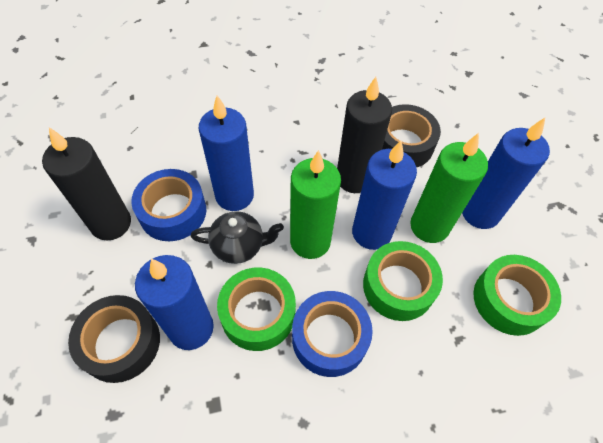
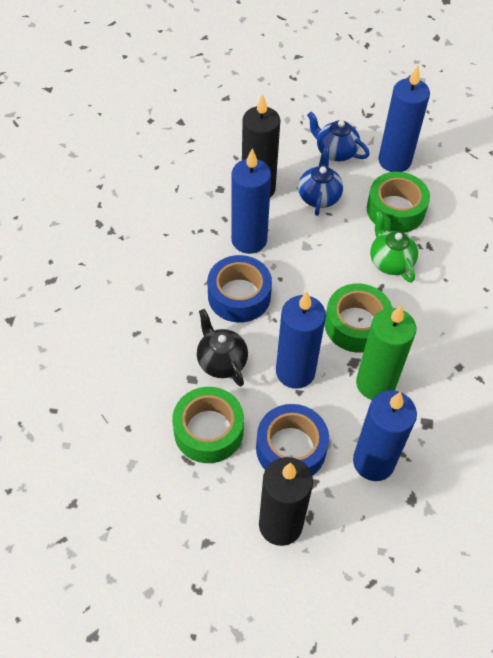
black tape: 2 -> 0
blue teapot: 0 -> 2
green candle: 2 -> 1
green teapot: 0 -> 1

